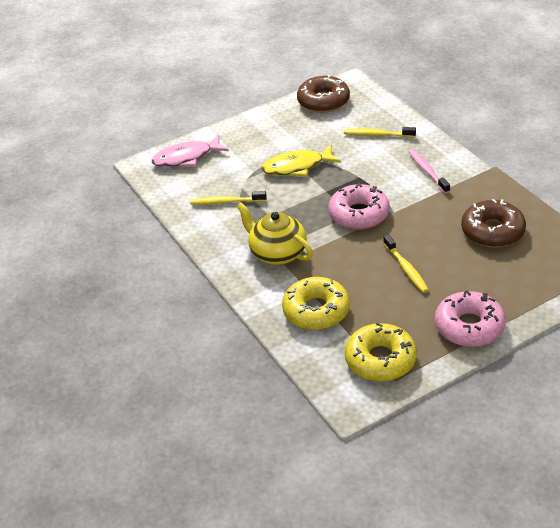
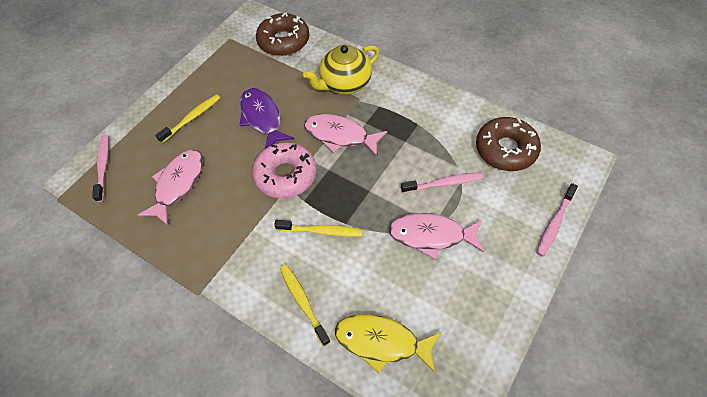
pink donut: 2 -> 1
pink fish: 1 -> 3
pink toothbrush: 1 -> 3
purple fish: 0 -> 1
yellow donut: 2 -> 0

